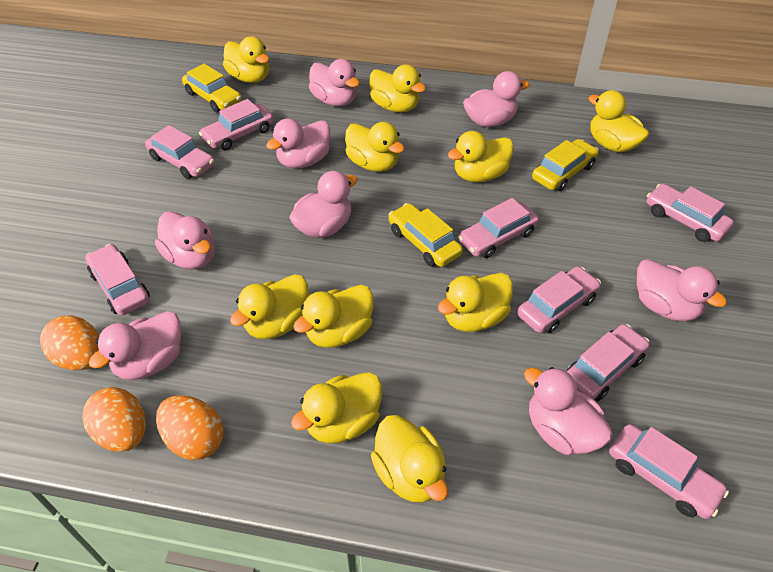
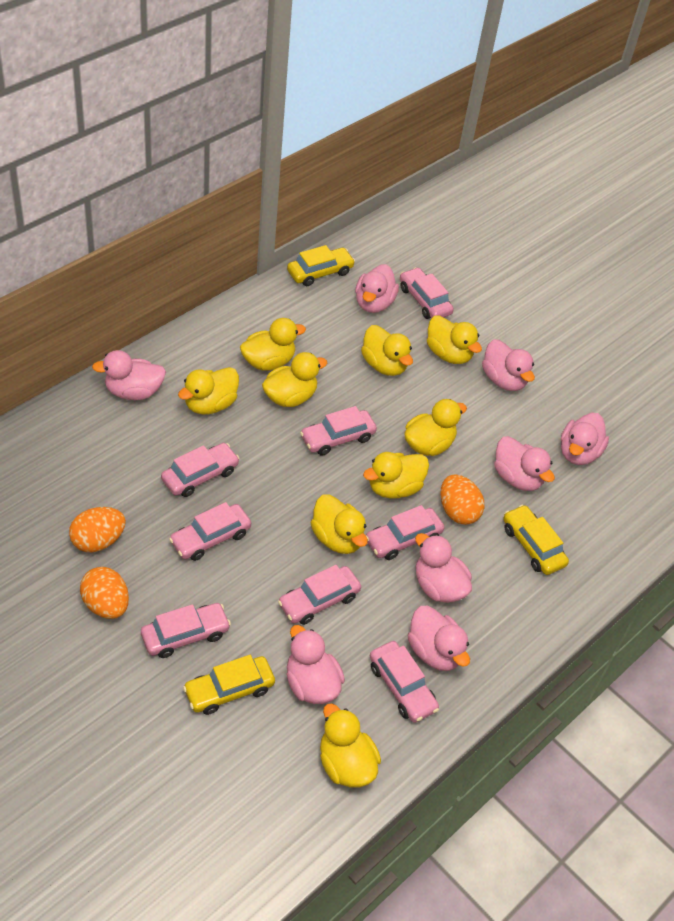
yellow duck: 10 -> 9

